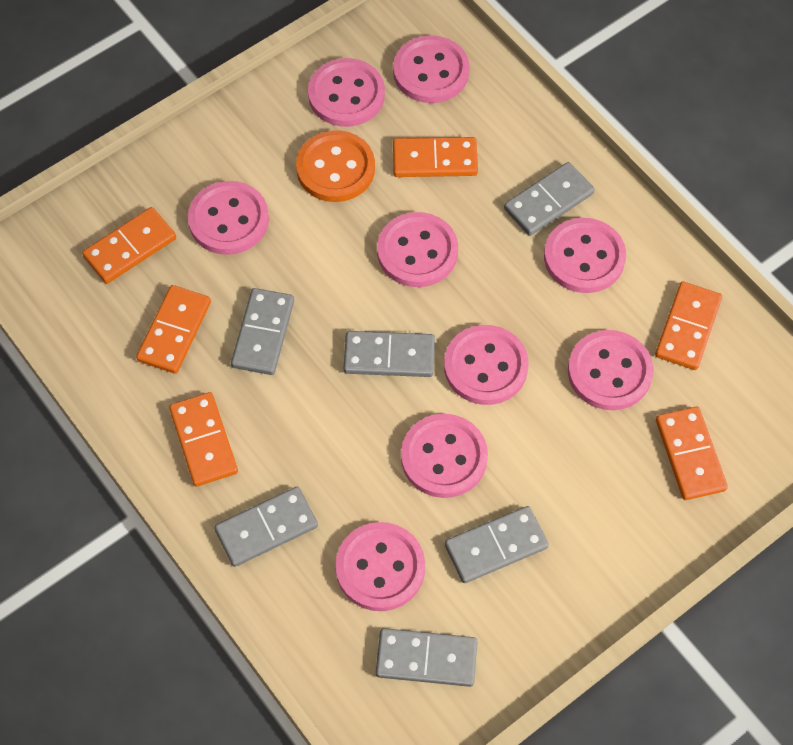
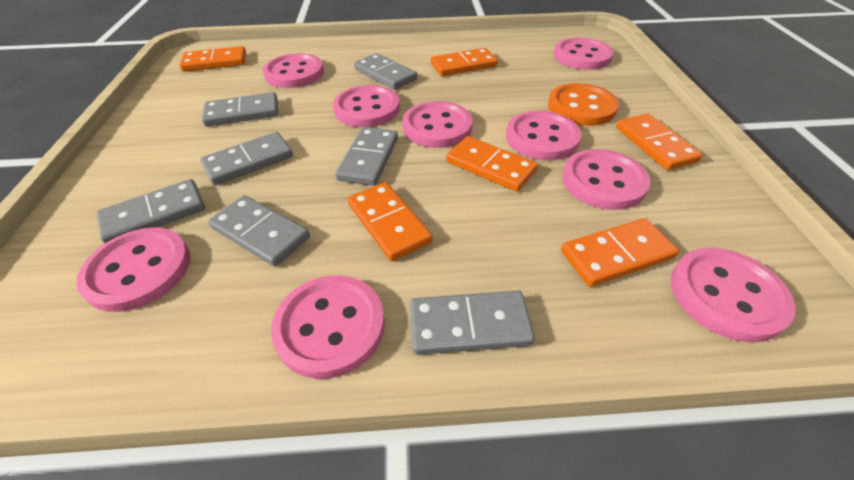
grey domino: 6 -> 7

